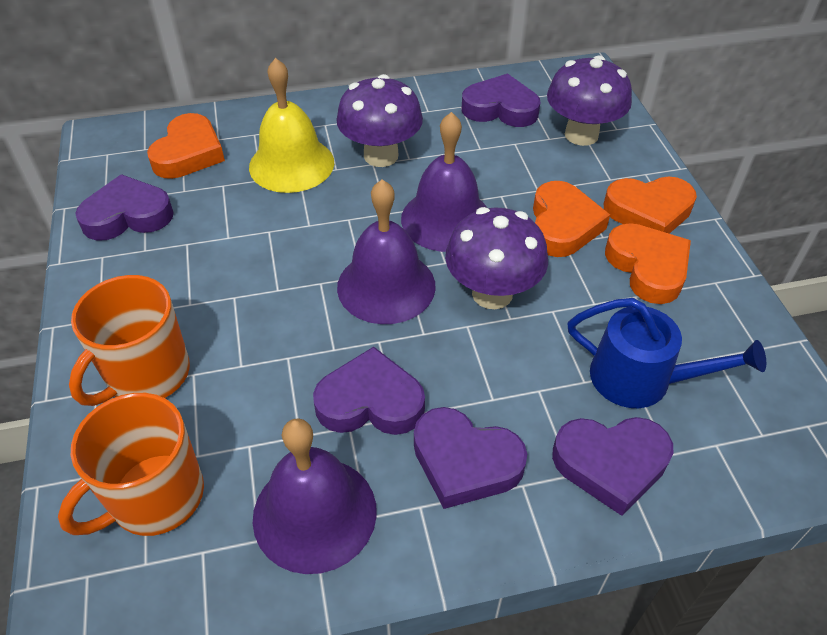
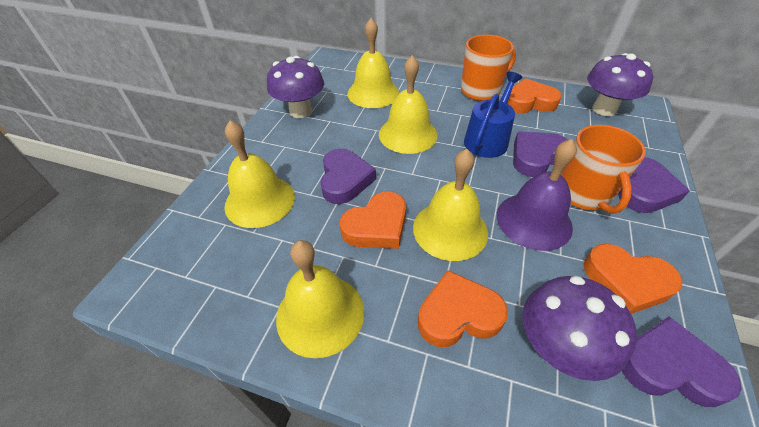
purple bell: 3 -> 1
purple heart: 5 -> 4
yellow bell: 1 -> 5

